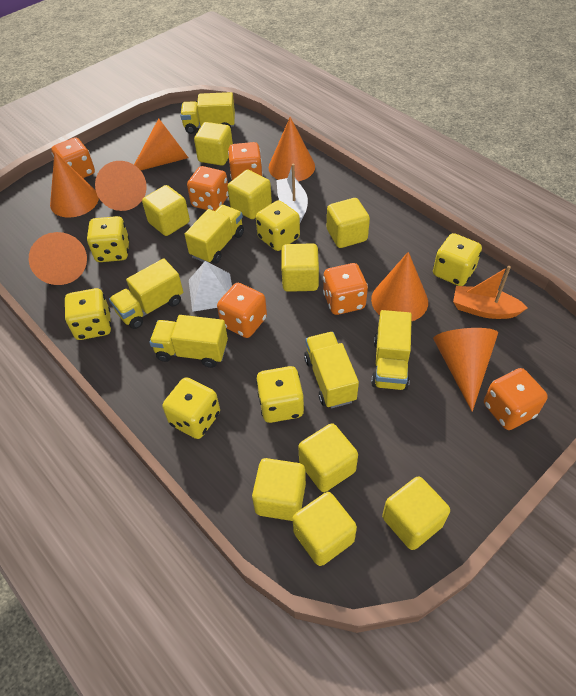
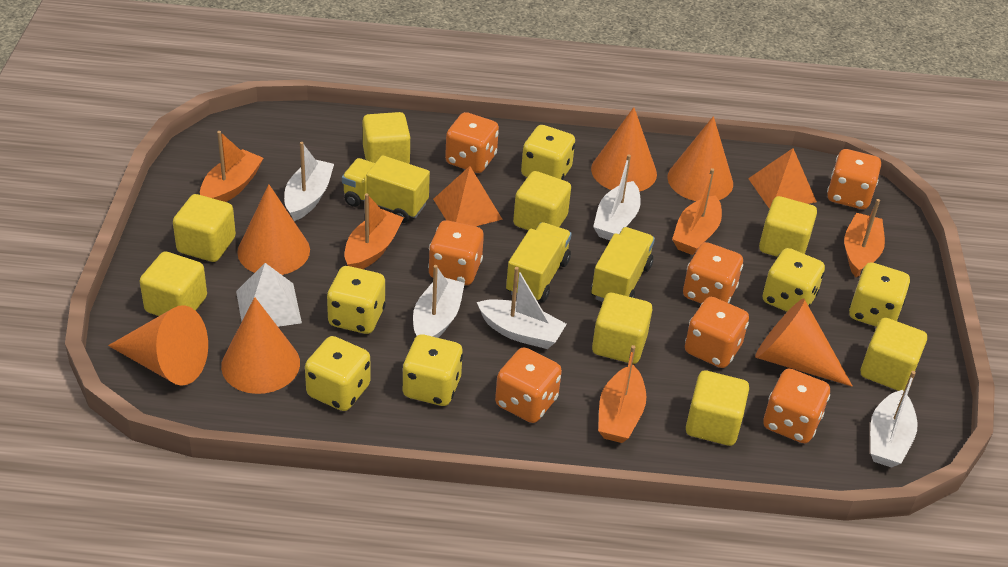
orange boat: 1 -> 5
orange cone: 7 -> 6
orange dice: 6 -> 7
orange pyramid: 0 -> 2
white boat: 1 -> 5
yellow cube: 9 -> 8
yellow truck: 6 -> 3

